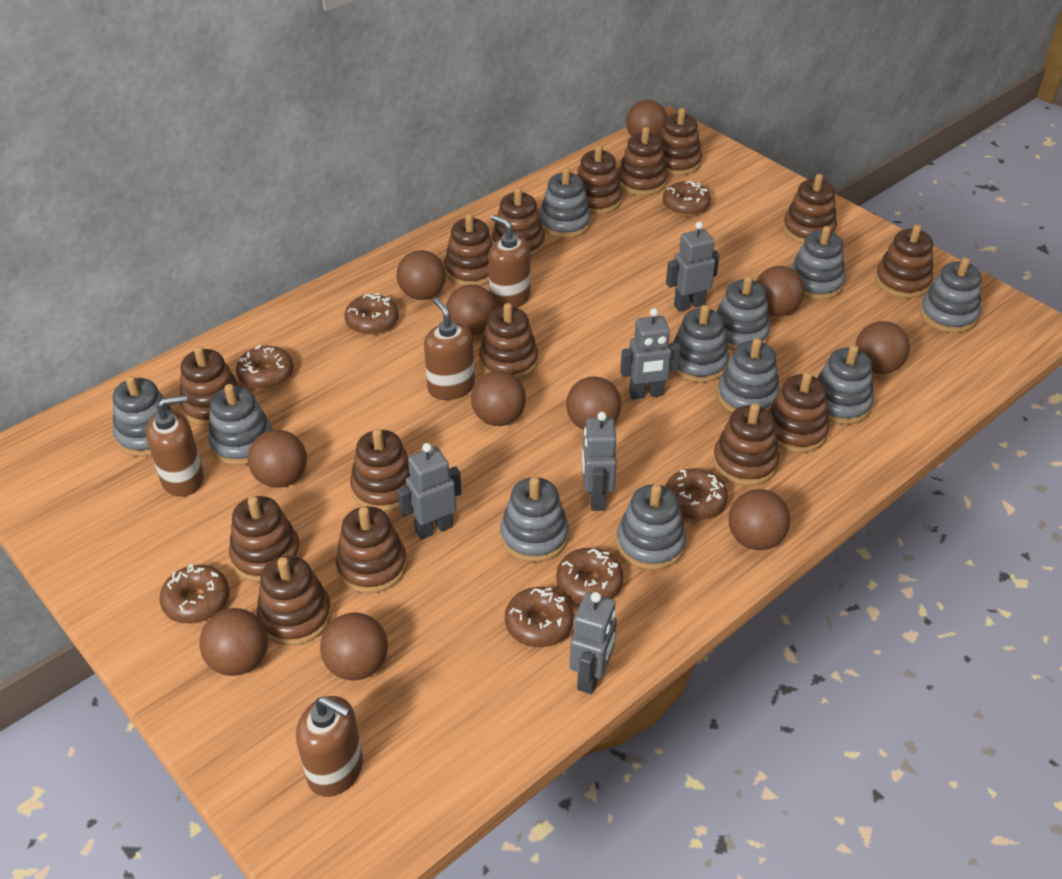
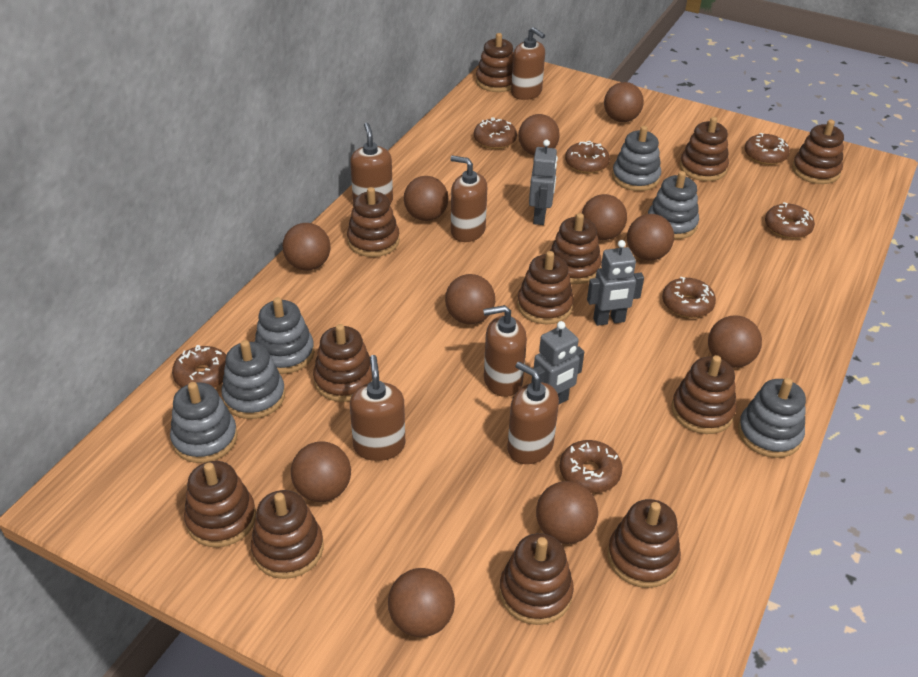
brown soap dispenser: 4 -> 6
brown stacking toy: 15 -> 12
grey robot: 5 -> 3
grey stacking toy: 11 -> 6

